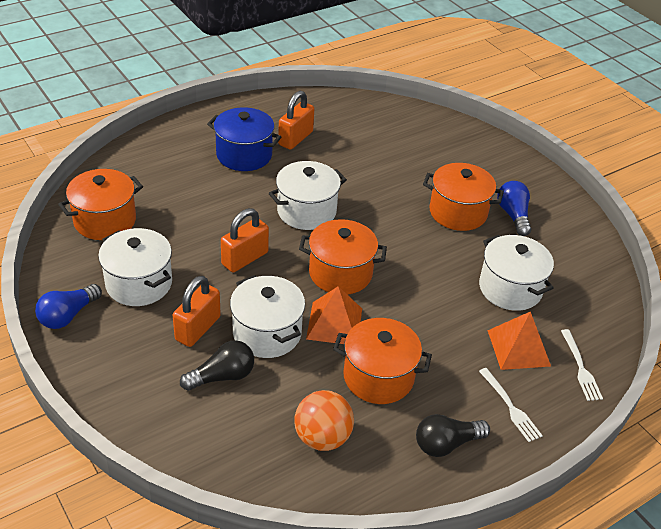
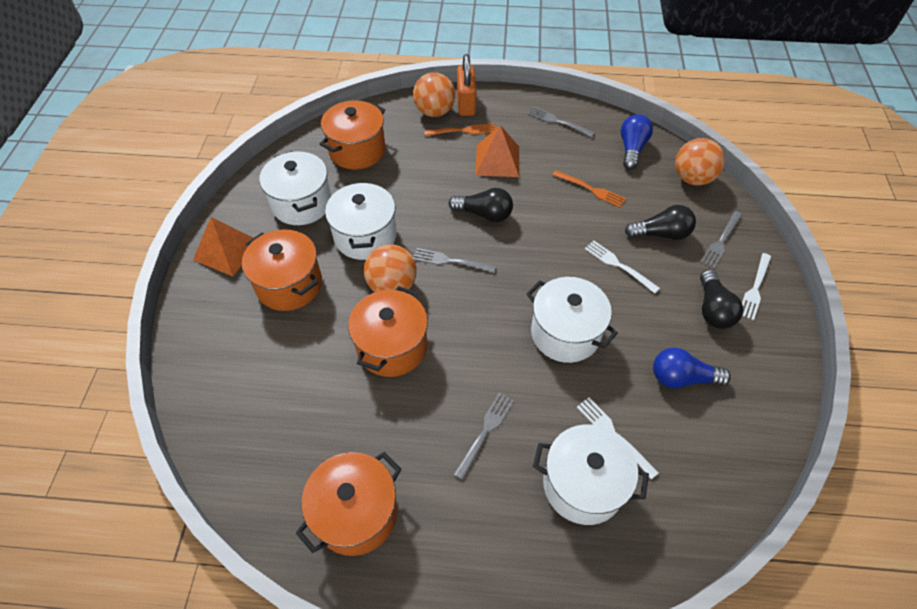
black light bulb: 2 -> 3
blue pot: 1 -> 0
grey fork: 0 -> 4
orange ball: 1 -> 3
orange fork: 0 -> 2
orange padlock: 3 -> 1
white fork: 2 -> 3

